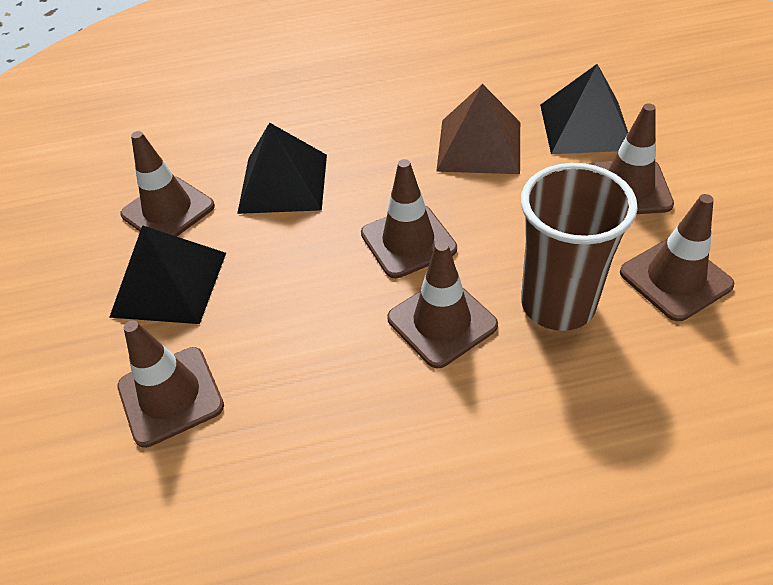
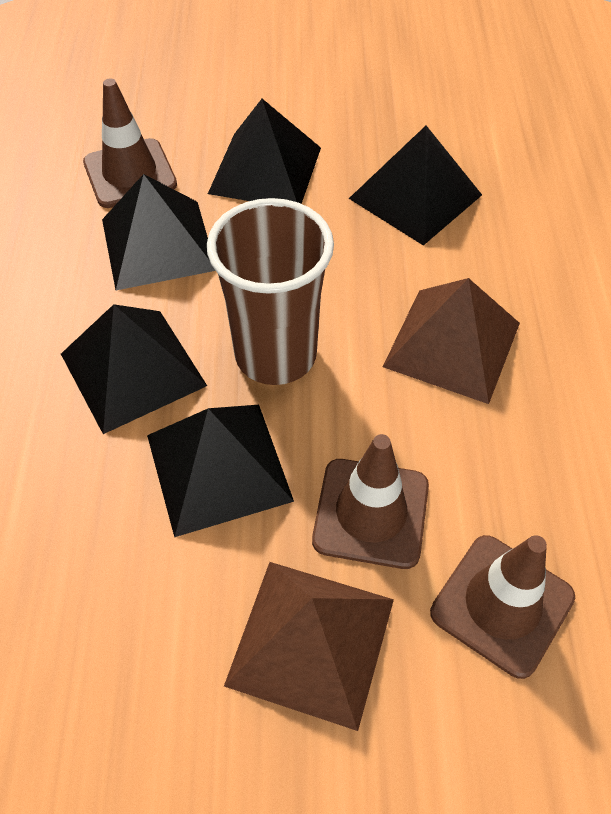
black pyramid: 3 -> 5
brown pyramid: 1 -> 2
brown traffic cone: 6 -> 3

